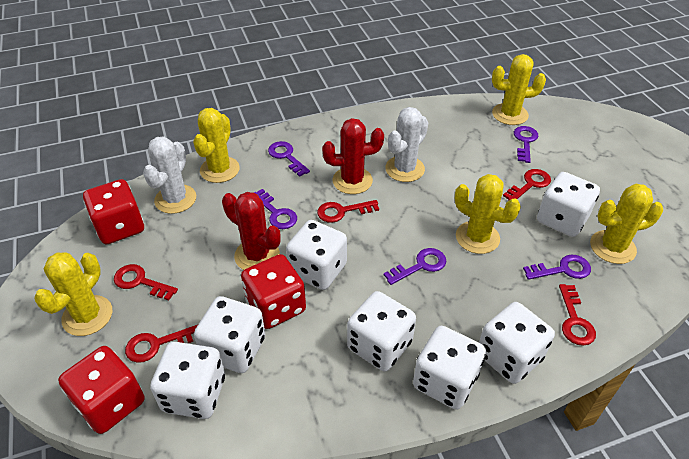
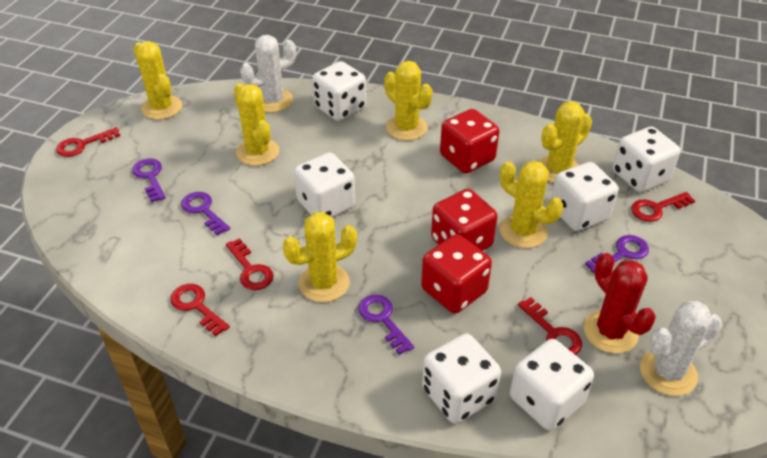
purple key: 5 -> 4
red cactus: 2 -> 1
white dice: 7 -> 6
yellow cactus: 5 -> 6

